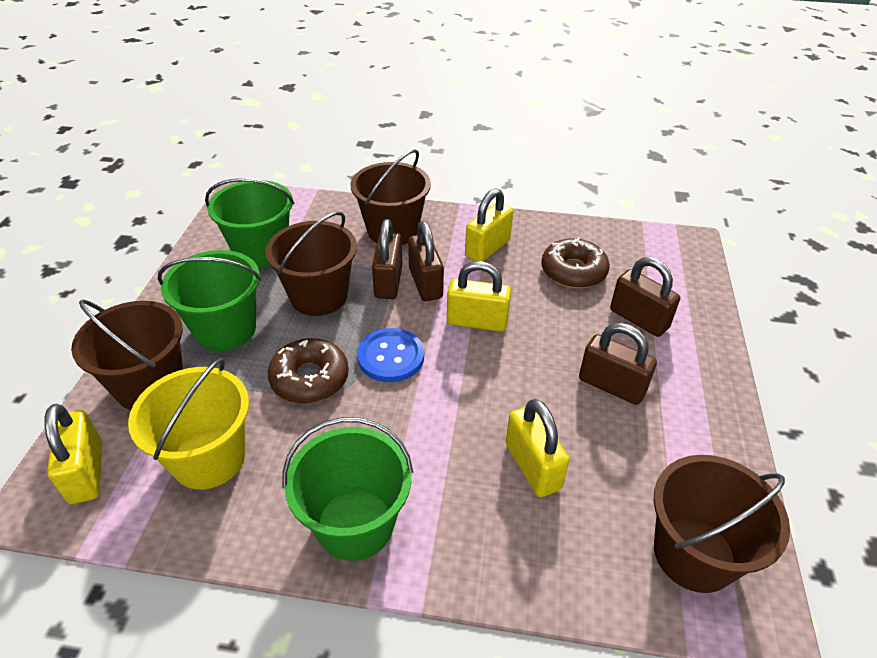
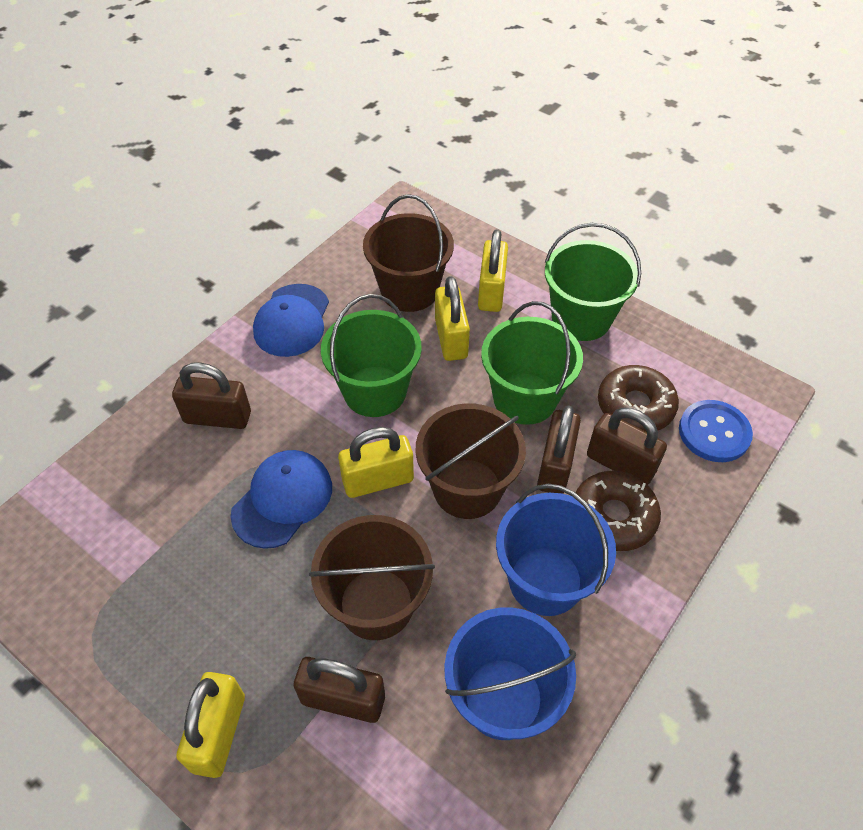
blue bucket: 0 -> 2
blue cap: 0 -> 2
brown bucket: 4 -> 3
yellow bucket: 1 -> 0

